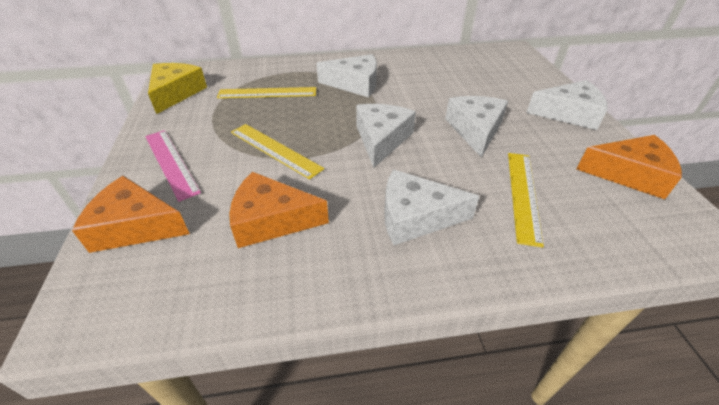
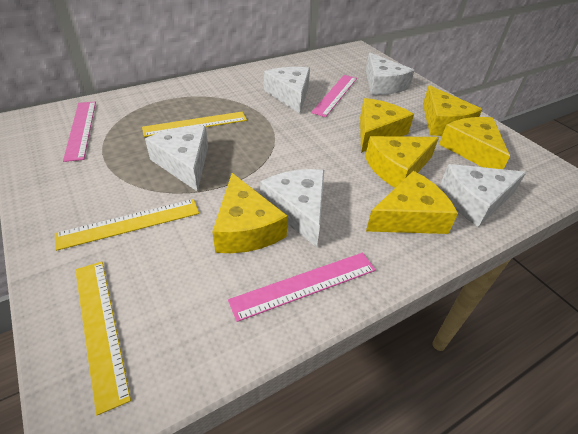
orange cheese: 3 -> 0
pink ruler: 1 -> 3
yellow cheese: 1 -> 6

